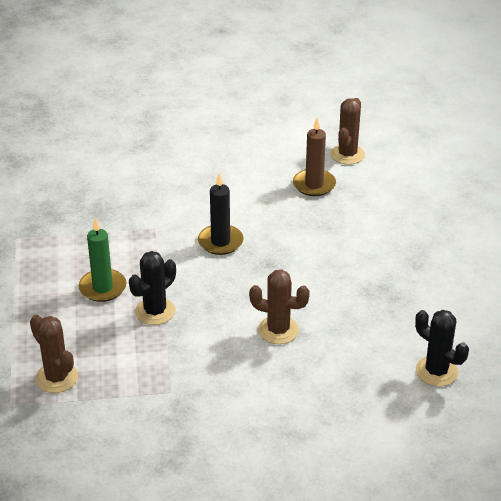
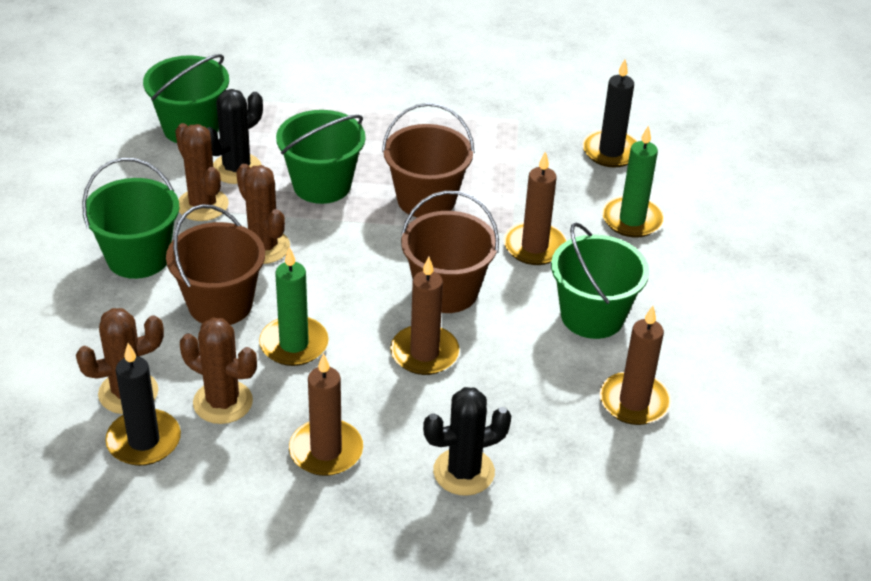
black candle: 1 -> 2
brown bucket: 0 -> 3
brown cactus: 3 -> 4
brown candle: 1 -> 4
green bucket: 0 -> 4
green candle: 1 -> 2

